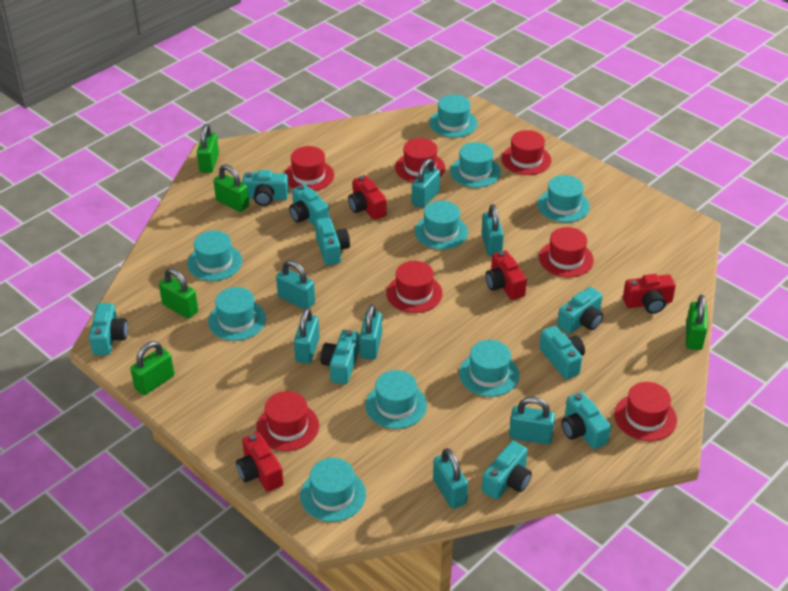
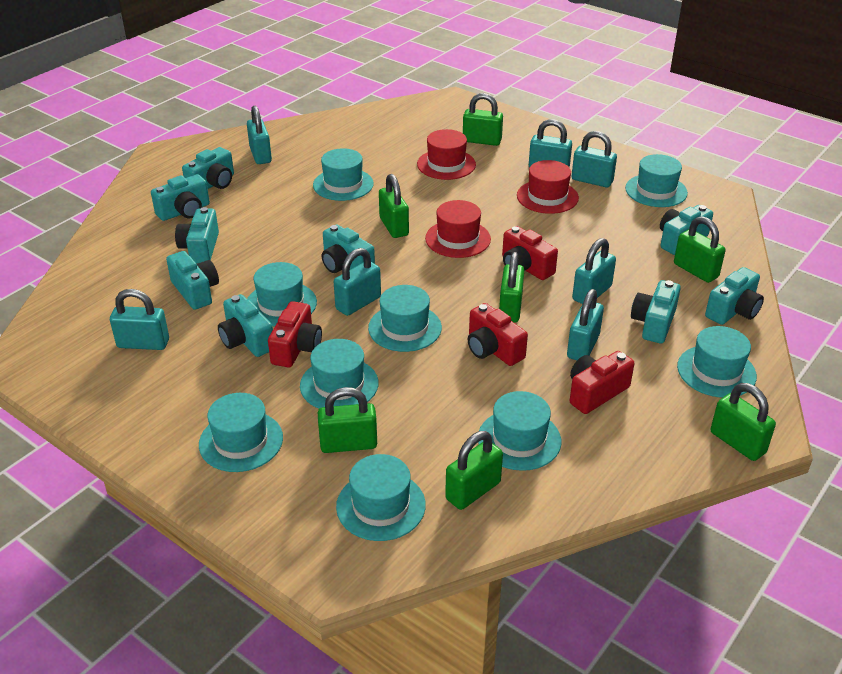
green padlock: 5 -> 7
red hat: 7 -> 3

